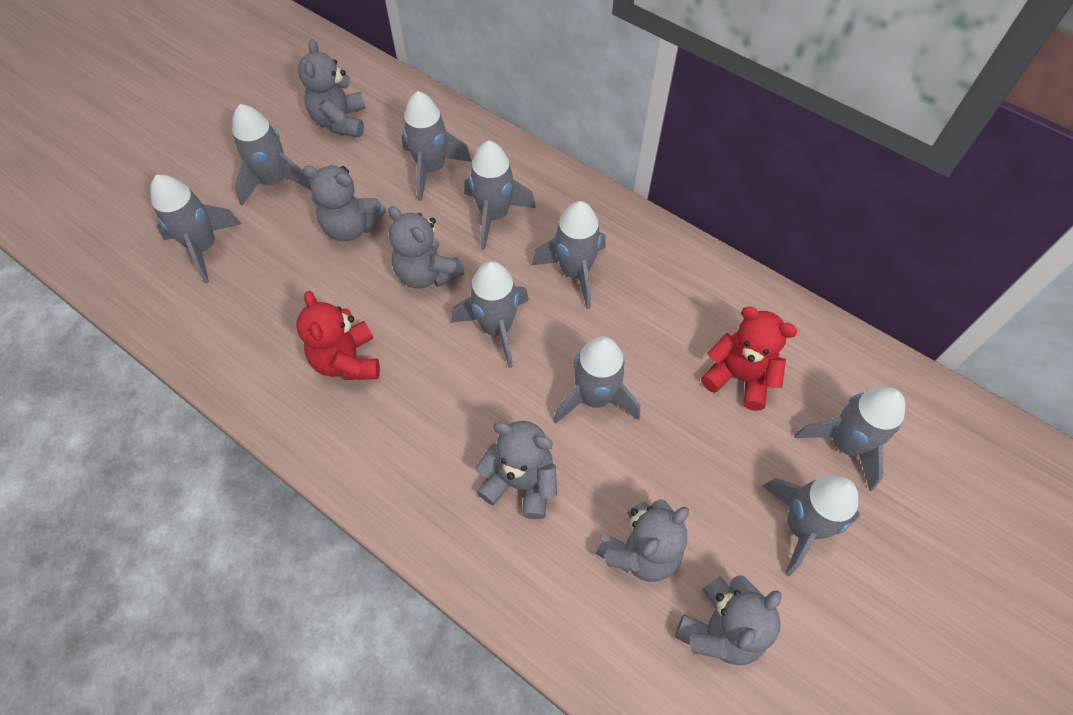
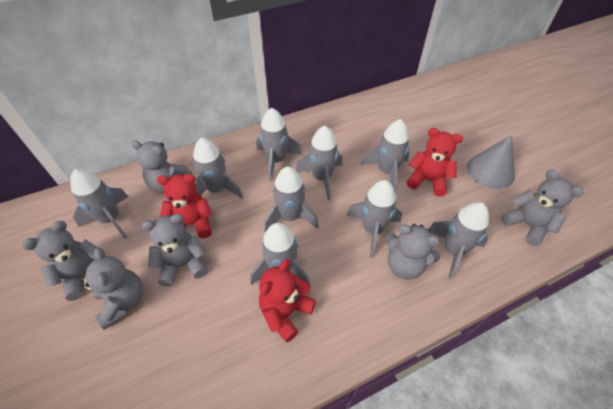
grey cone: 0 -> 1
red teddy bear: 2 -> 3

